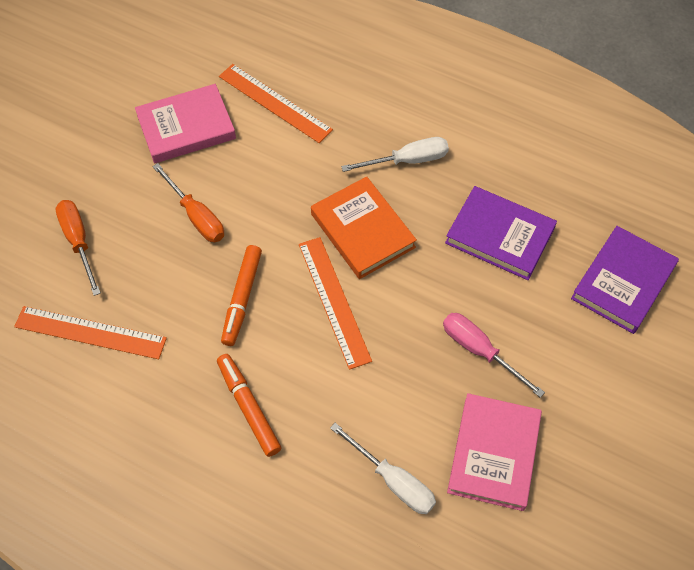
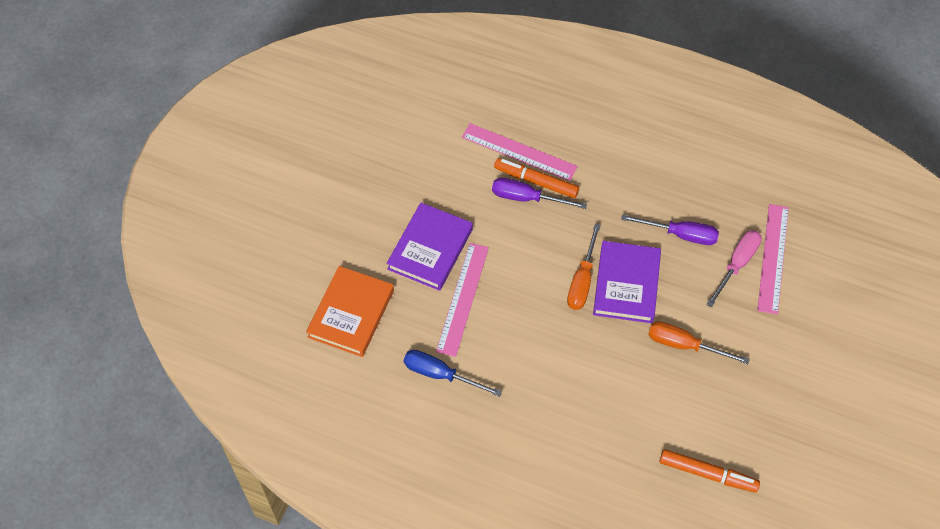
blue screwdriver: 0 -> 1
orange ruler: 3 -> 0
pink book: 2 -> 0
pink ruler: 0 -> 3
purple screwdriver: 0 -> 2
white screwdriver: 2 -> 0

